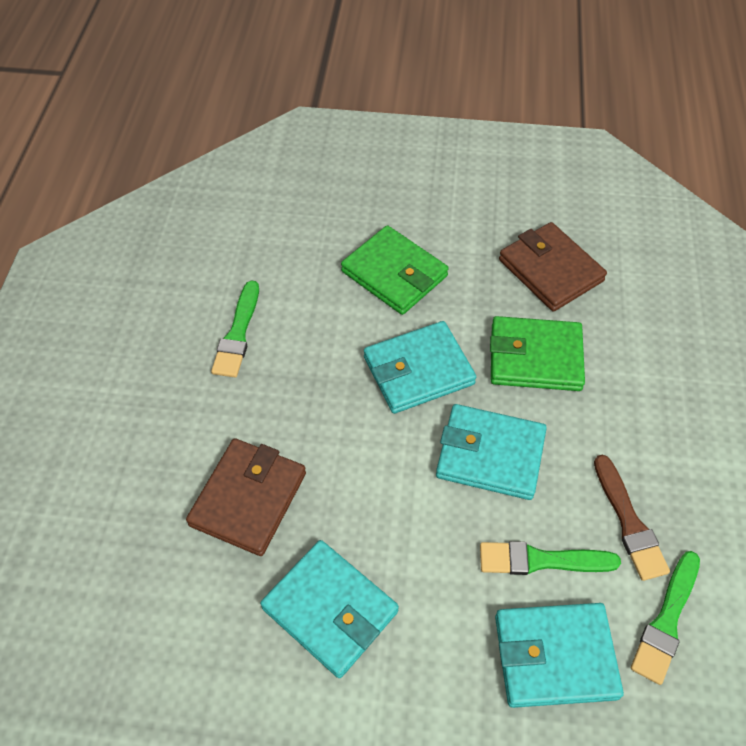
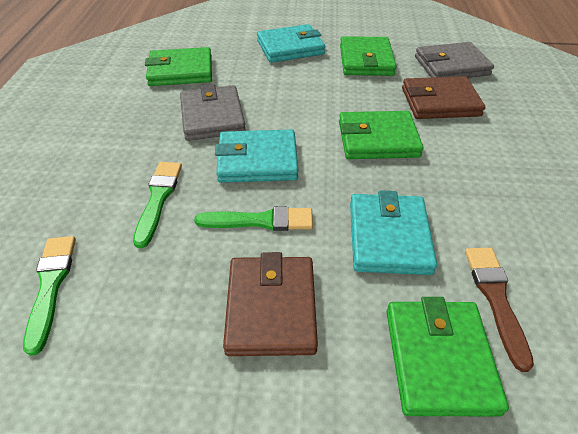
green wallet: 2 -> 4
grey wallet: 0 -> 2
turquoise wallet: 4 -> 3

